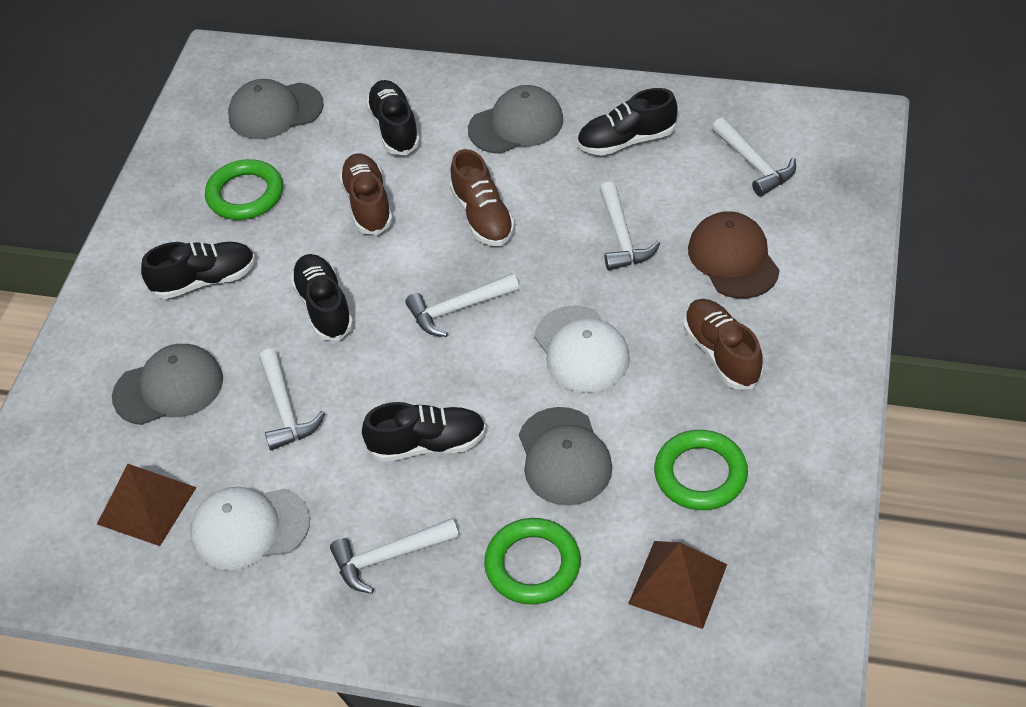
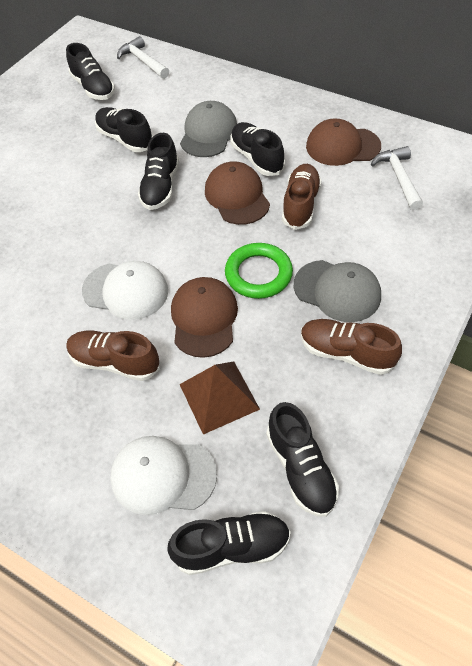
black shoe: 5 -> 6
brown cap: 1 -> 3
brown pyramid: 2 -> 1
green ring: 3 -> 1
grey cap: 4 -> 2
white hammer: 5 -> 2

